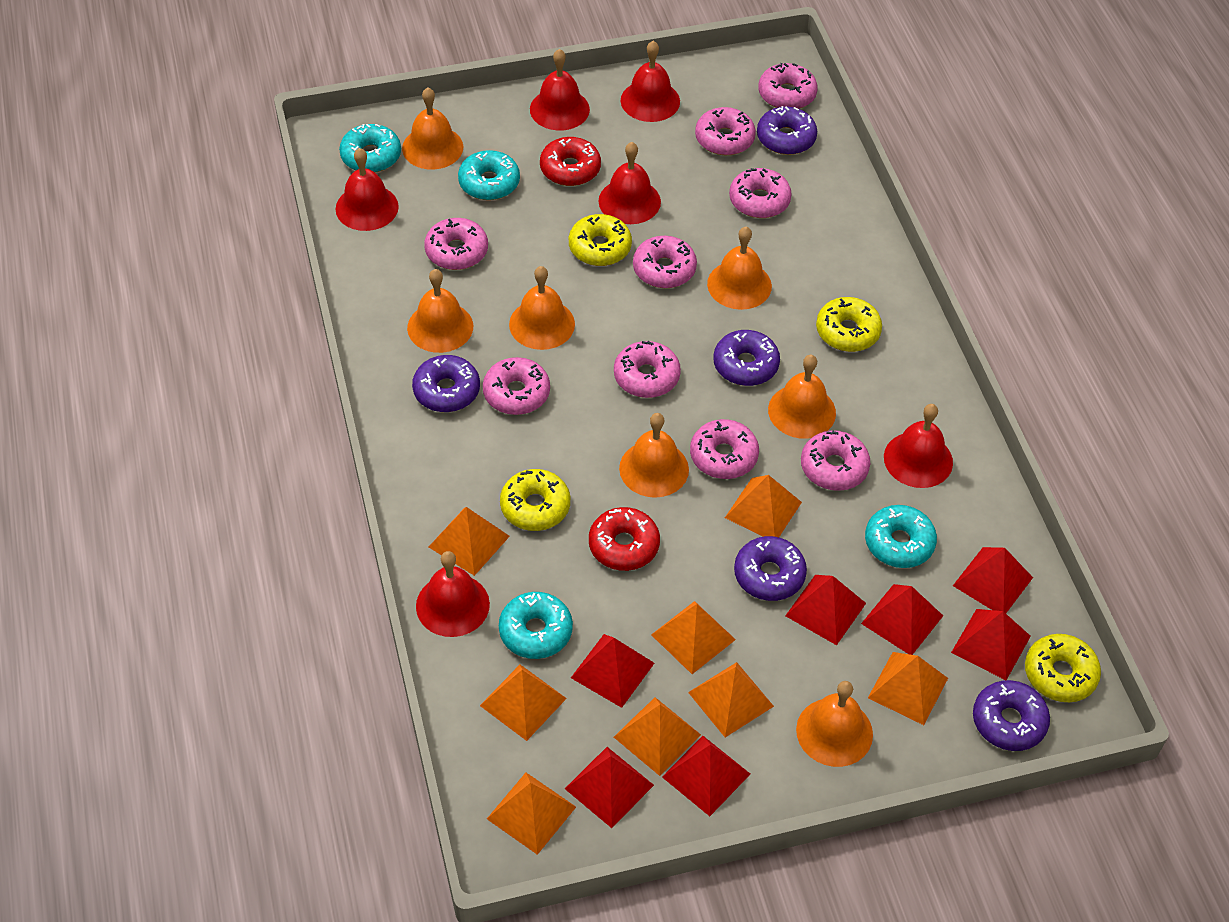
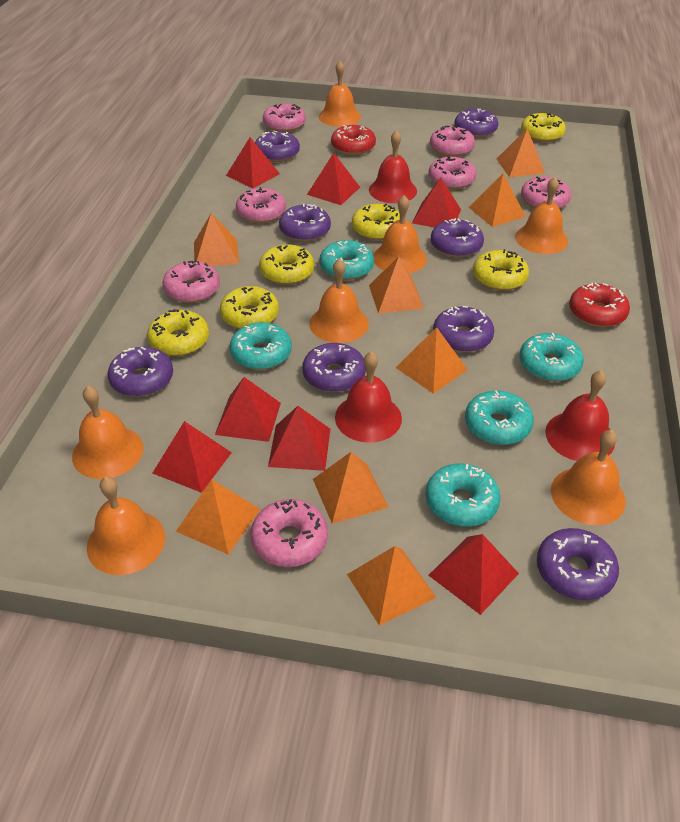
pink donut: 9 -> 7
purple donut: 5 -> 8
red bell: 6 -> 3
turquoise donut: 4 -> 5
yellow donut: 4 -> 6

